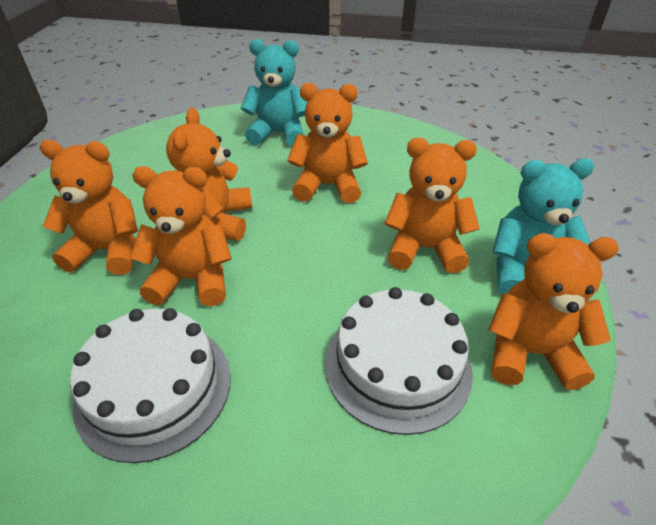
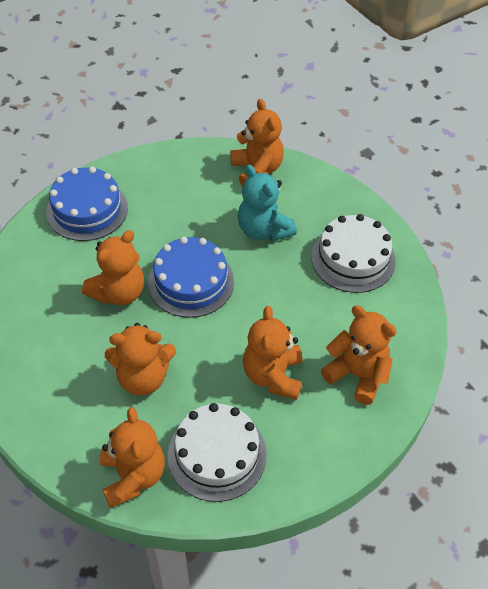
blue cake: 0 -> 2
turquoise teddy bear: 2 -> 1

